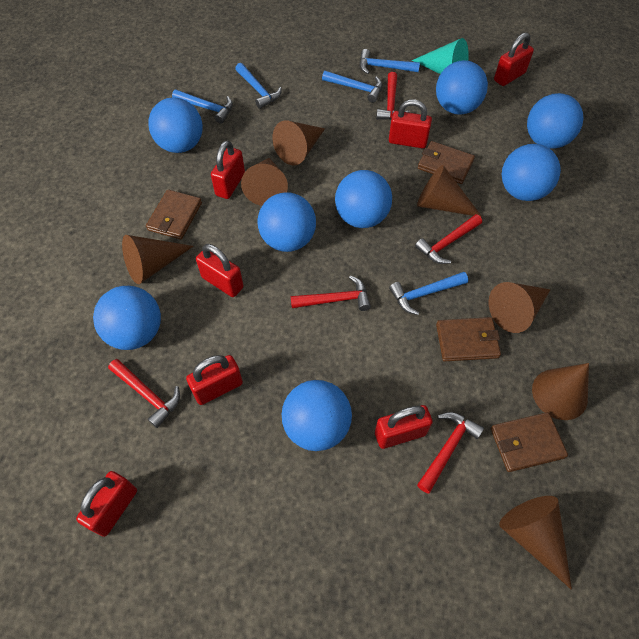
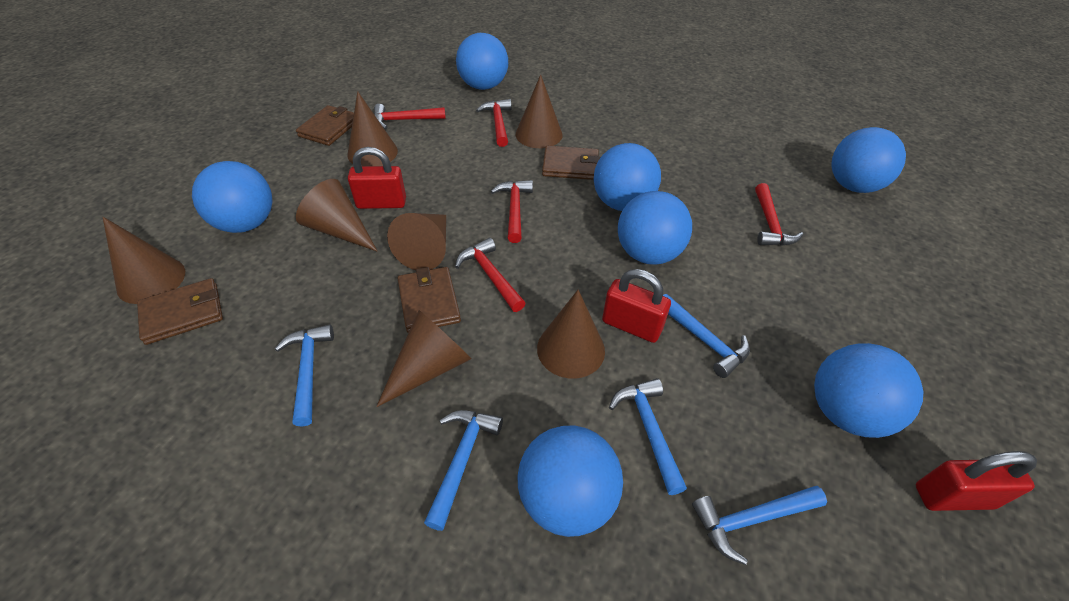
blue ball: 8 -> 7
red padlock: 7 -> 3
turquoise cone: 1 -> 0

